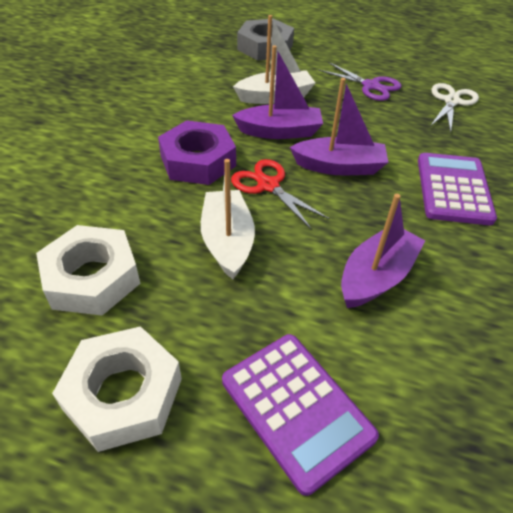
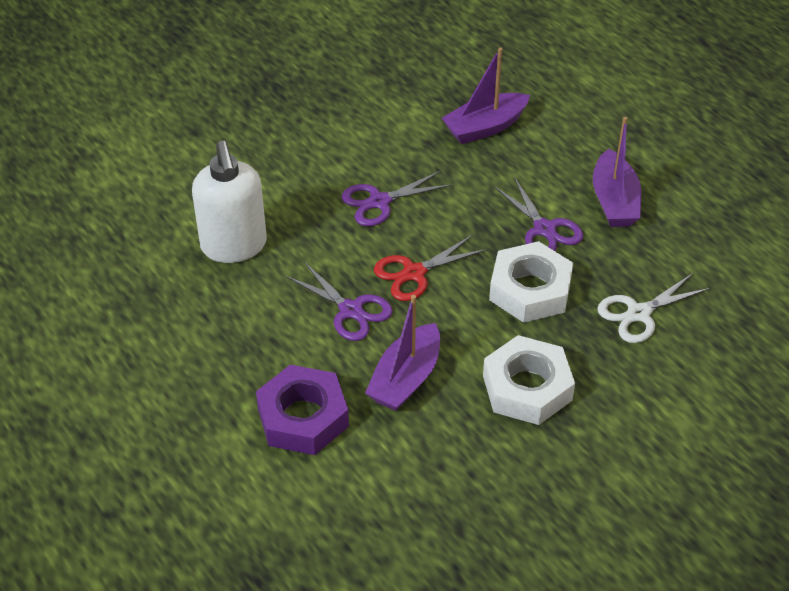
grey nut: 1 -> 0
purple calculator: 2 -> 0
purple scissors: 1 -> 3
white boat: 2 -> 0
white soap dispenser: 0 -> 1

